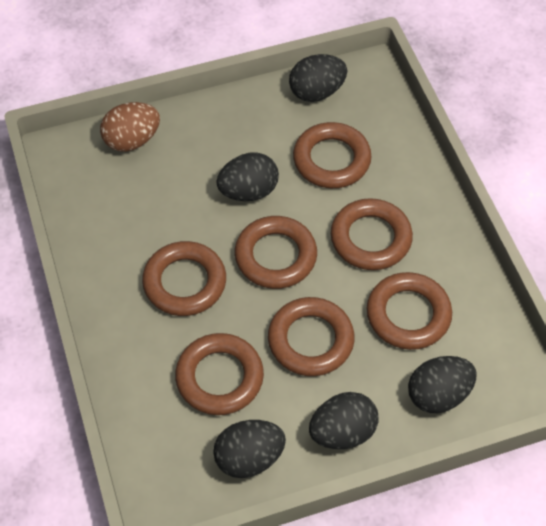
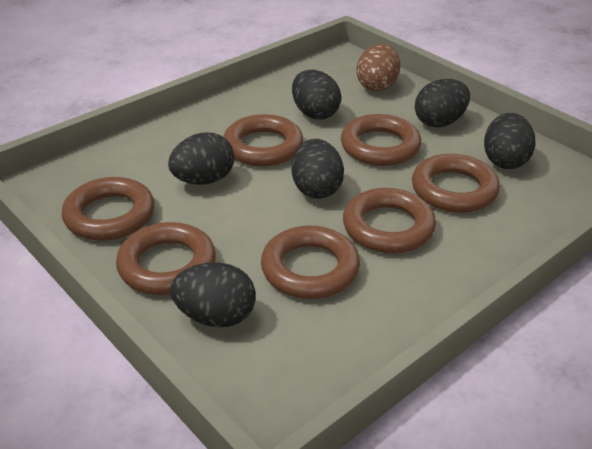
black egg: 5 -> 6

